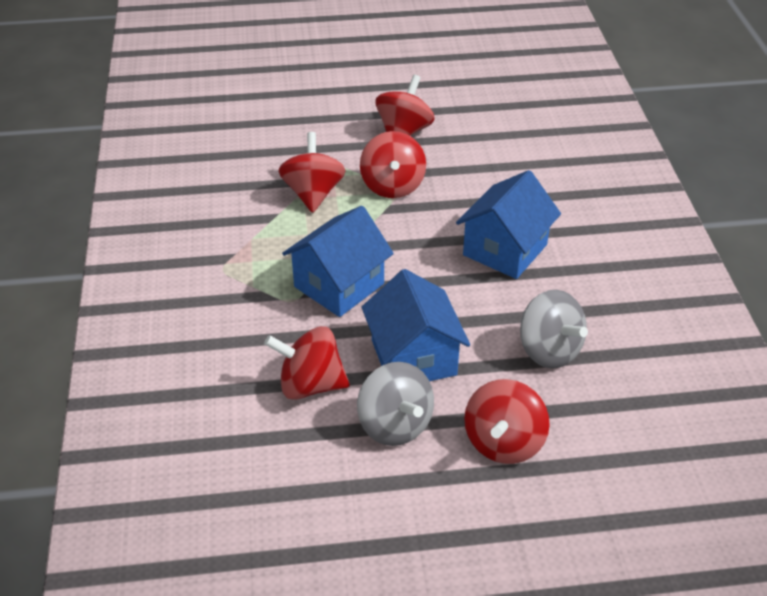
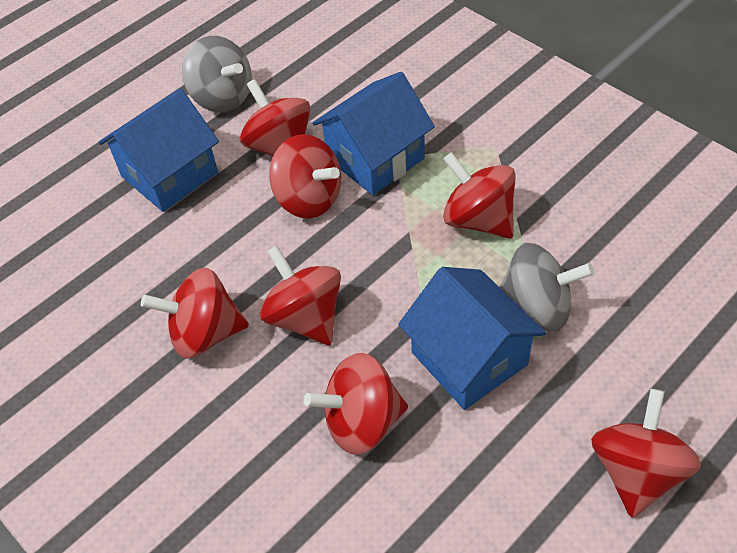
red spinning top: 5 -> 7

